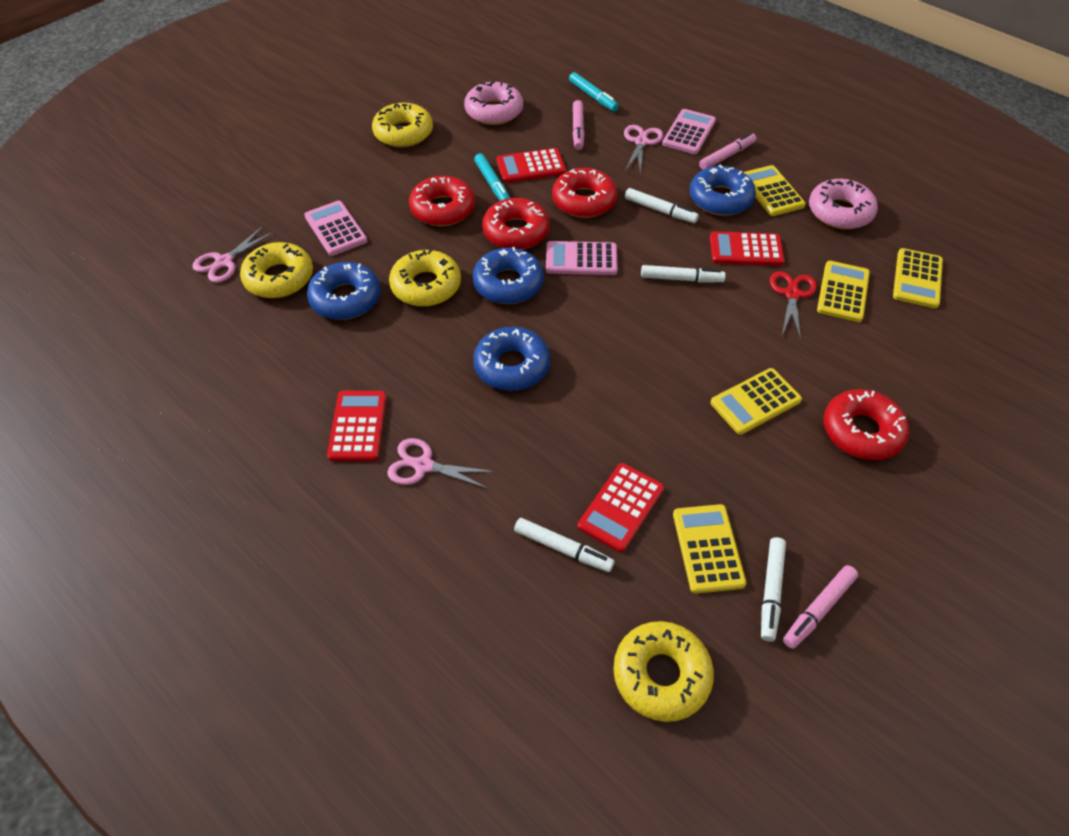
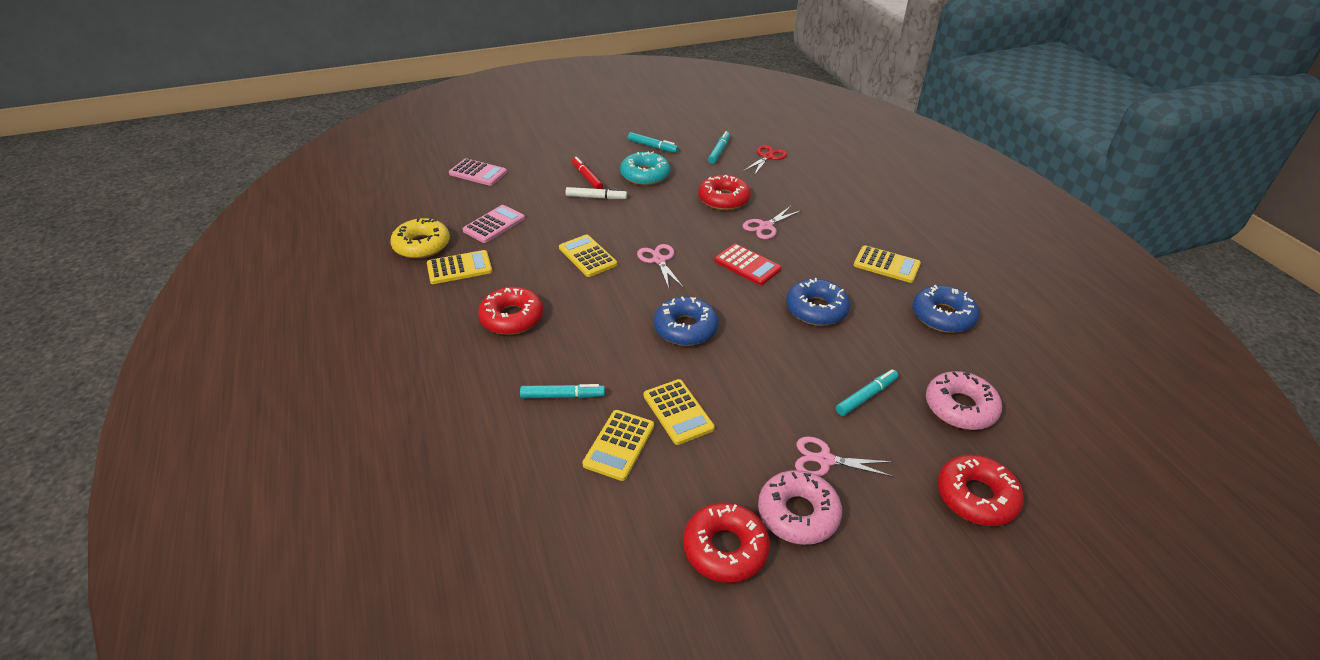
blue donut: 4 -> 3
pink calculator: 3 -> 2
pink marker: 3 -> 0
red calculator: 4 -> 1
red marker: 0 -> 1
turquoise donut: 0 -> 1
turquoise marker: 2 -> 4
white marker: 4 -> 1
yellow donut: 4 -> 1

